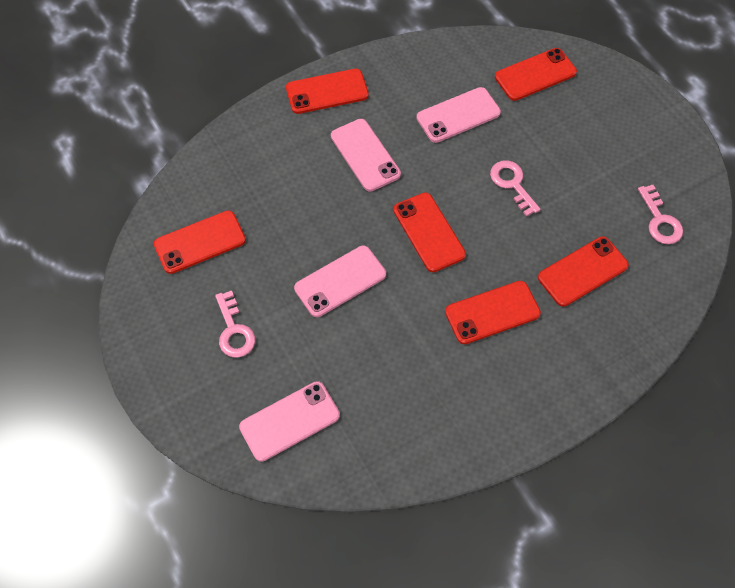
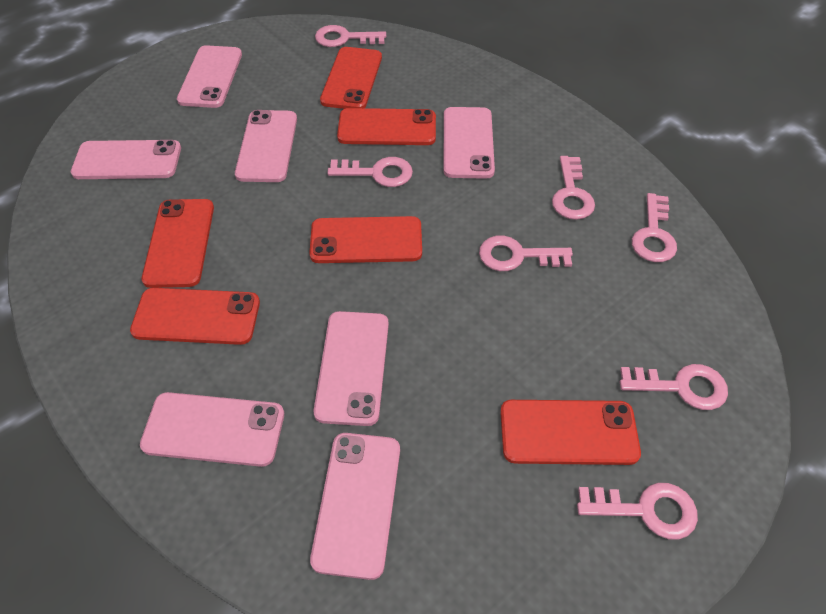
pink key: 3 -> 7
pink phone: 4 -> 7

